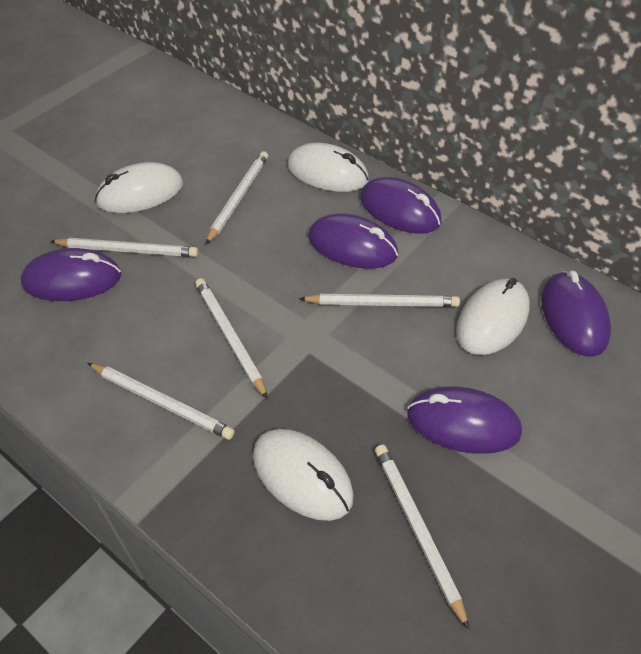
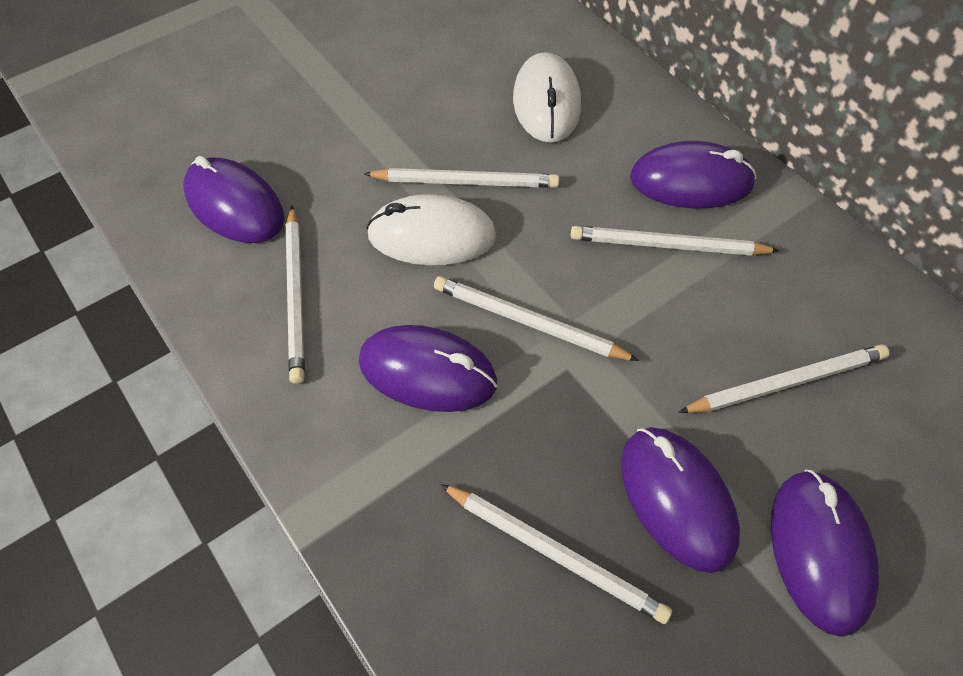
white mouse: 4 -> 2

